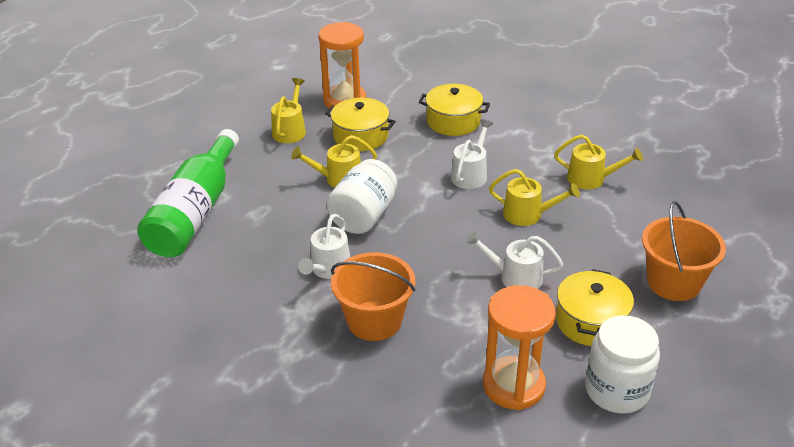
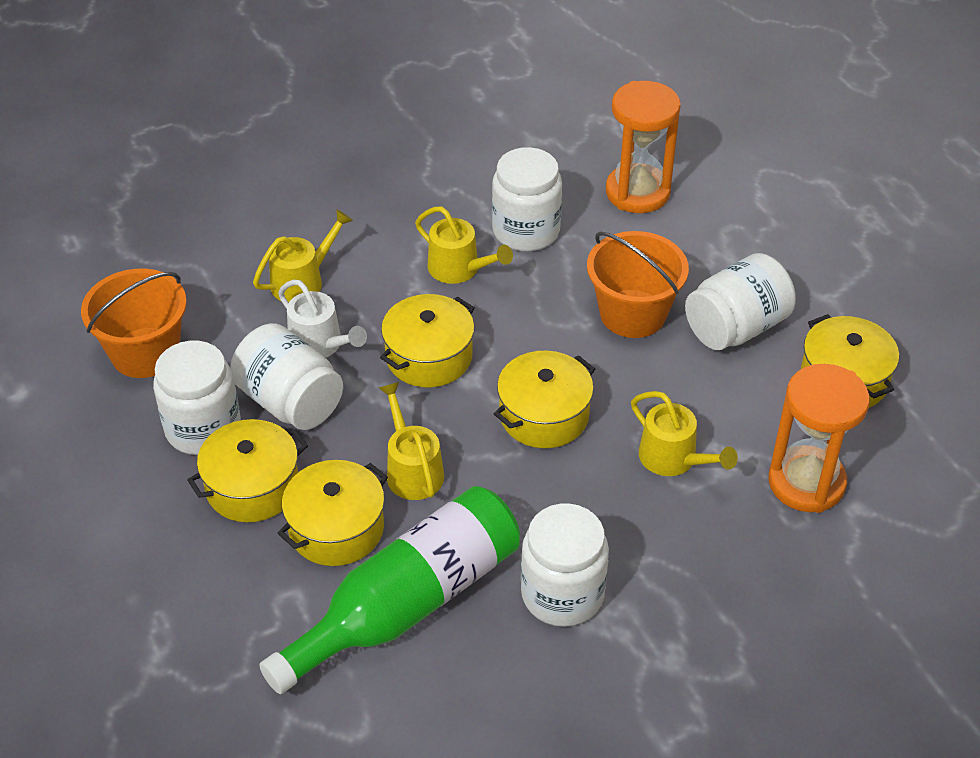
white jar: 2 -> 5
white watering can: 3 -> 1
yellow pot: 3 -> 5

